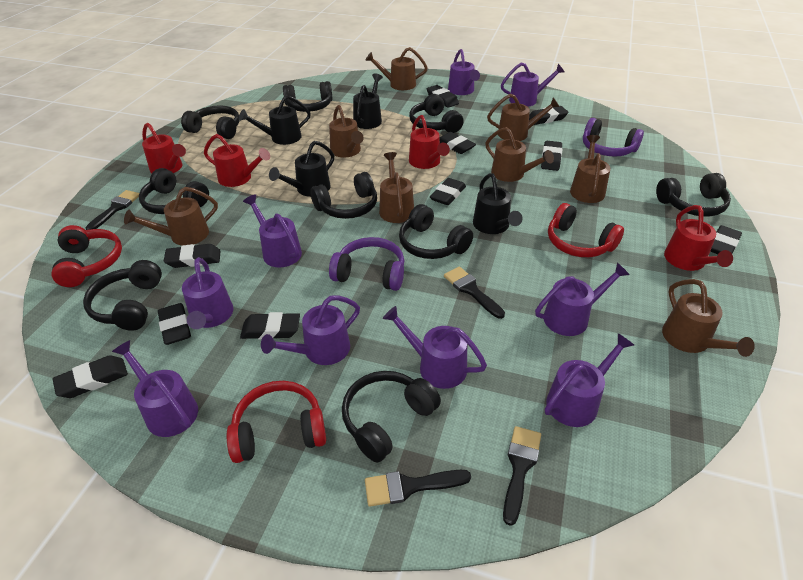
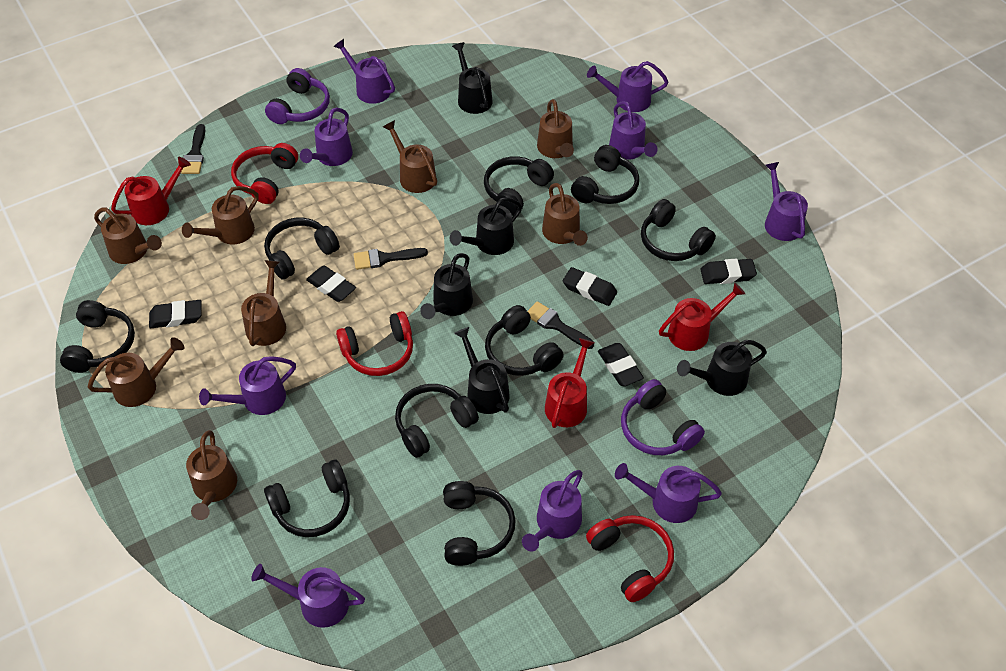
black brush: 4 -> 3
black eraser: 10 -> 5
black watering can: 4 -> 5
red watering can: 4 -> 3

